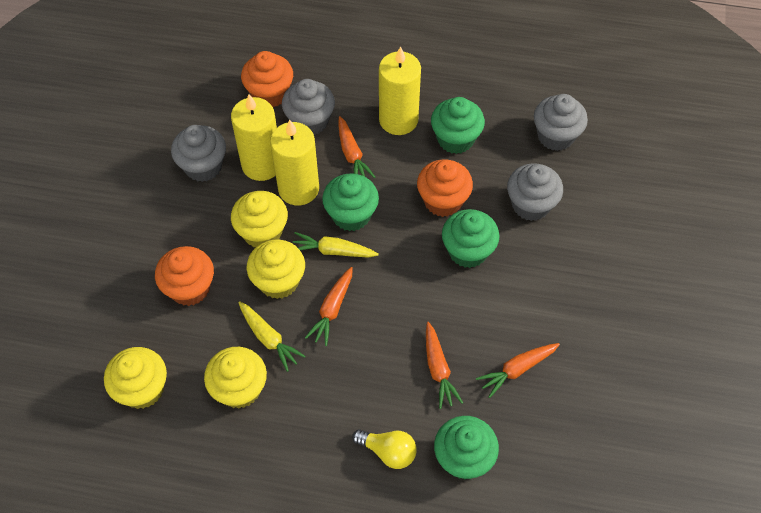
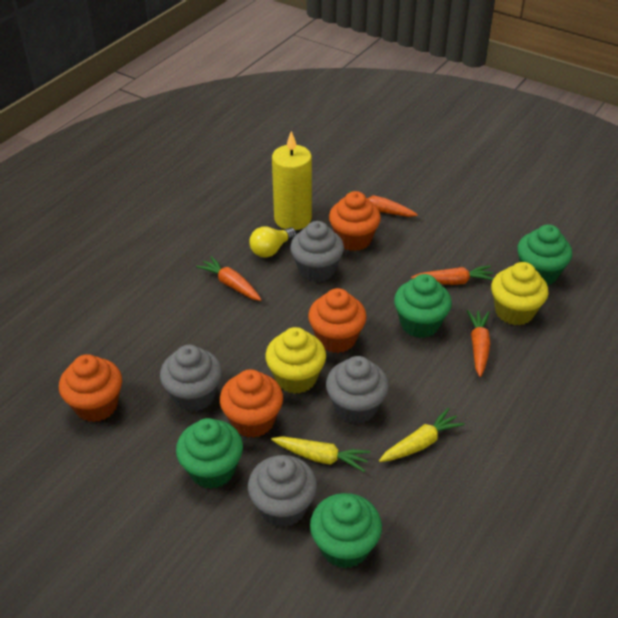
orange cupcake: 3 -> 4
yellow candle: 3 -> 1
yellow cupcake: 4 -> 2

